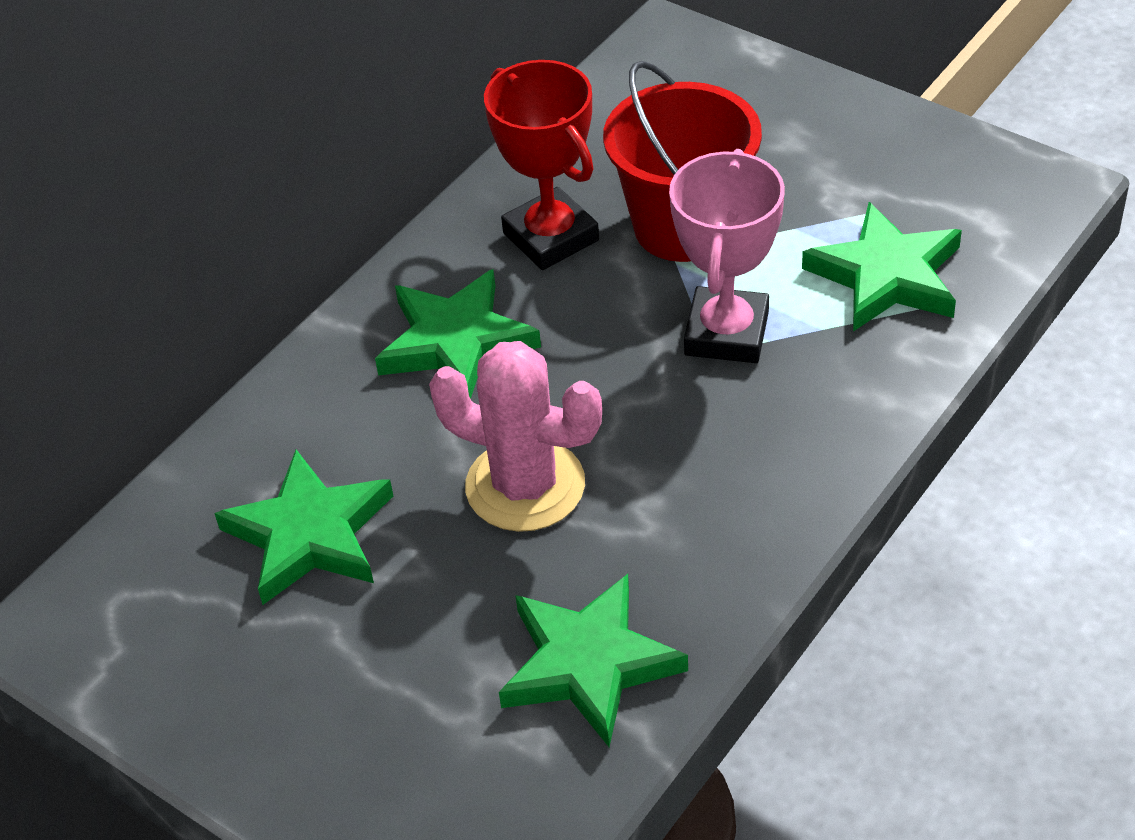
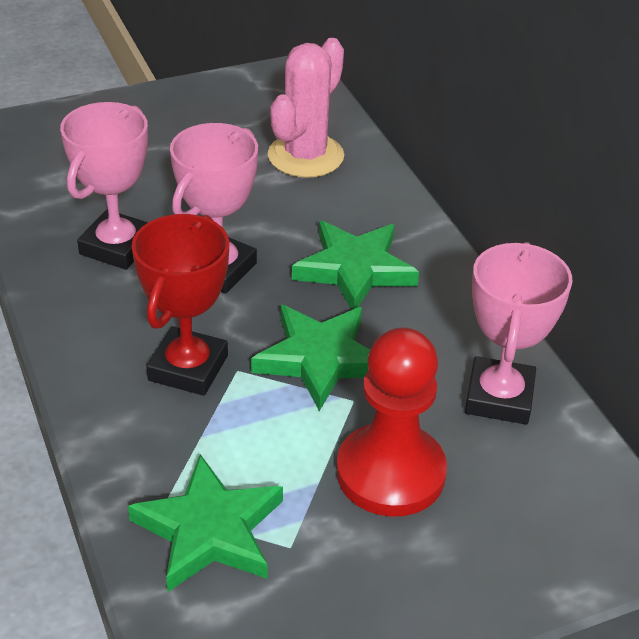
green star: 4 -> 3
pink trophy: 1 -> 3
red bucket: 1 -> 0
red pawn: 0 -> 1

